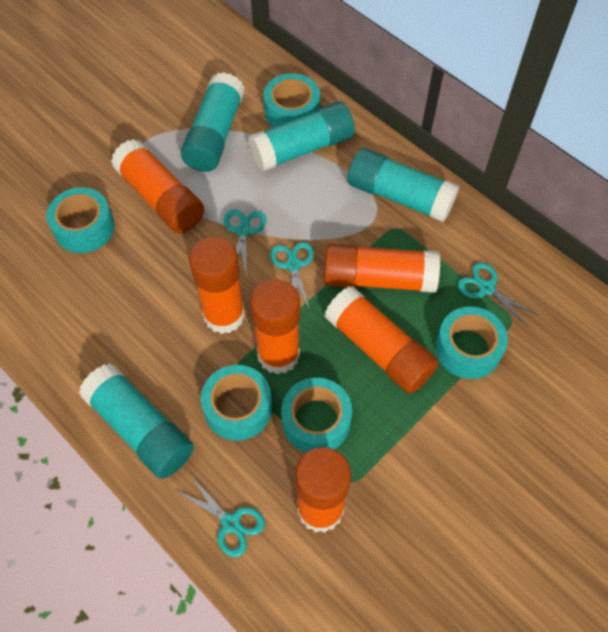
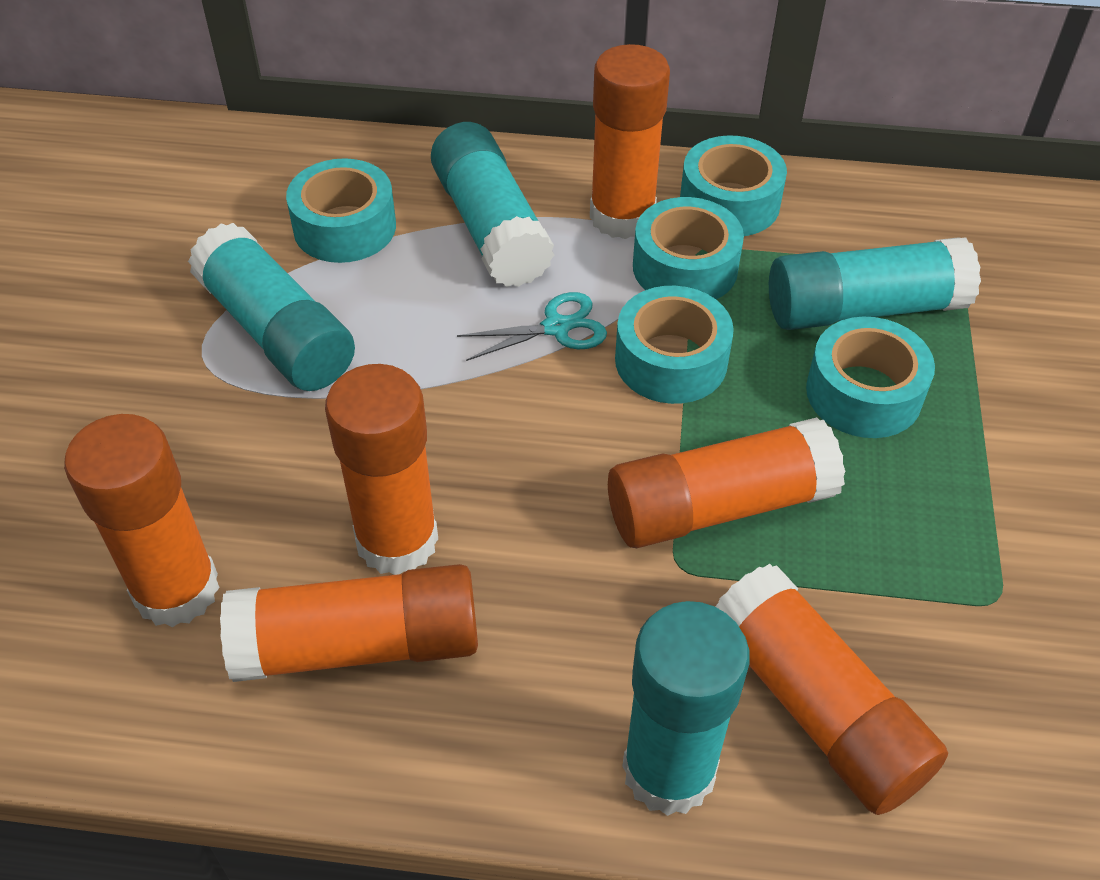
turquoise scissors: 4 -> 1

